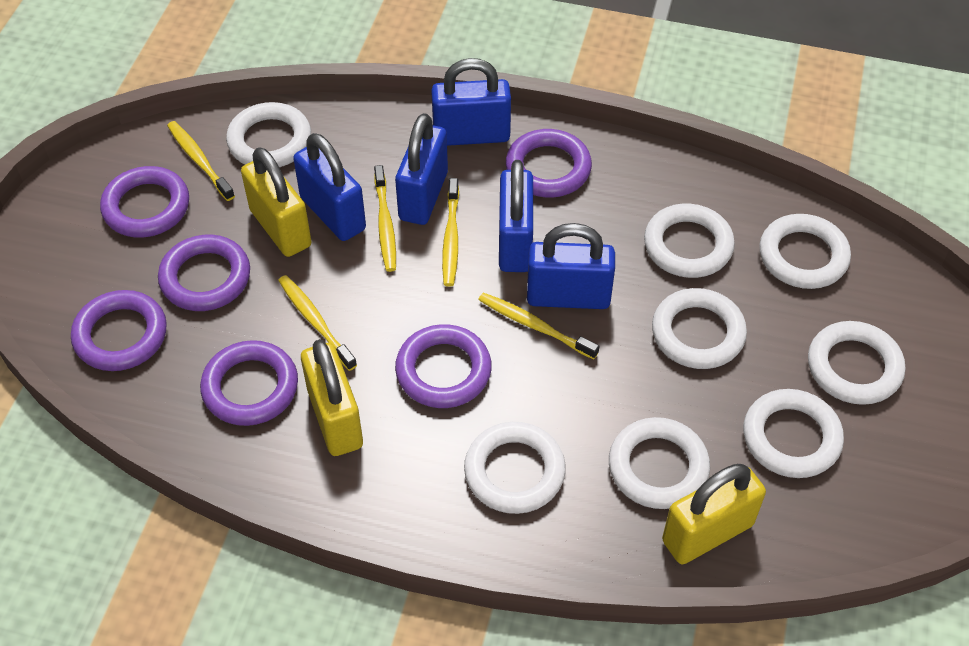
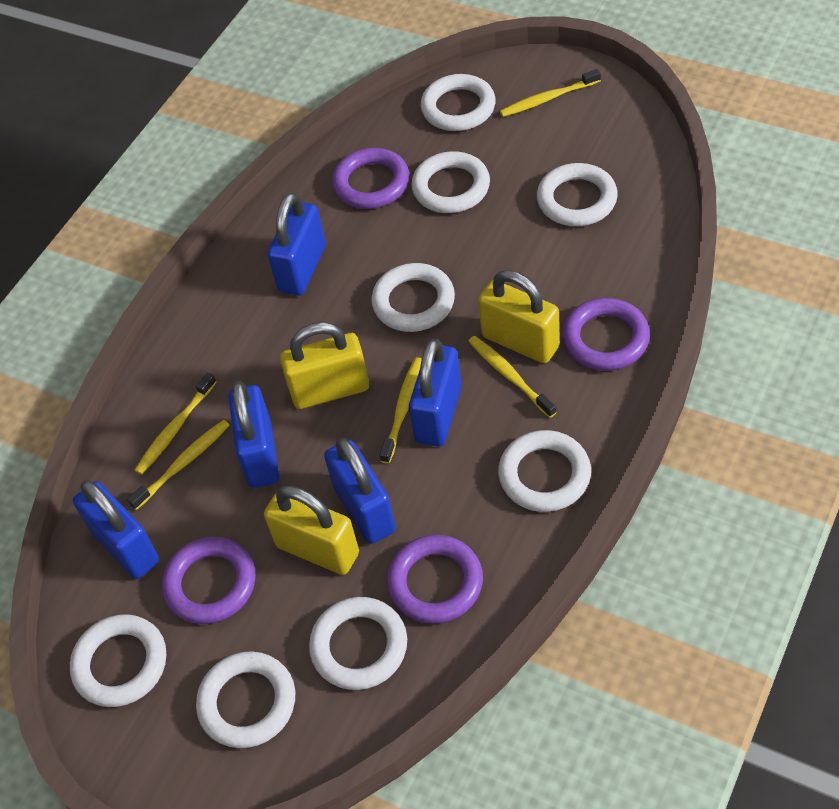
purple ring: 6 -> 4

